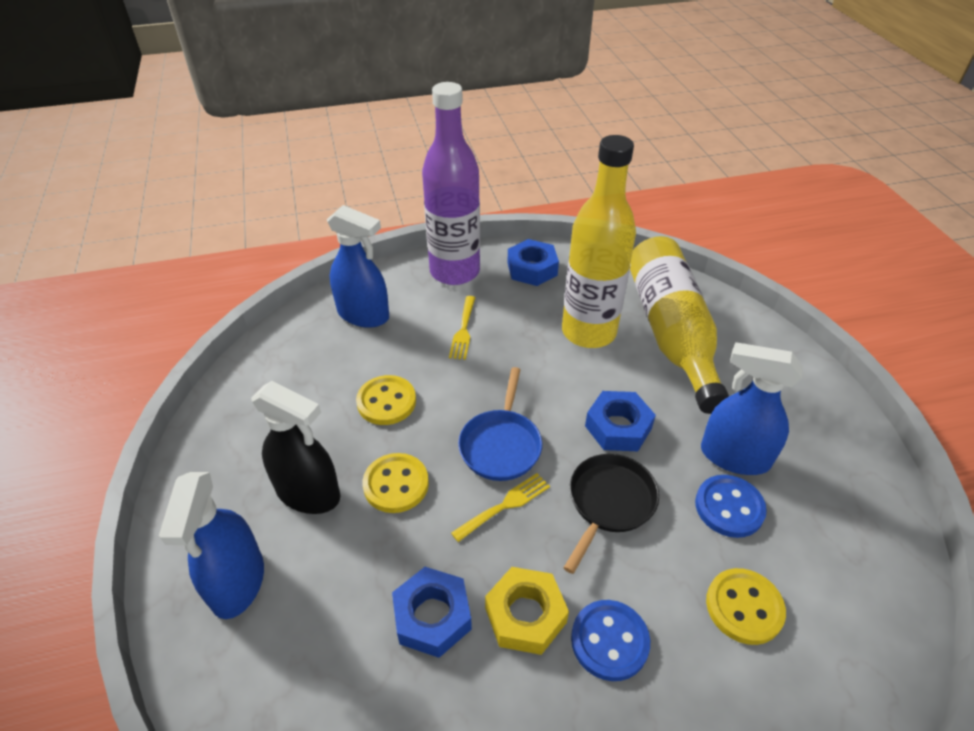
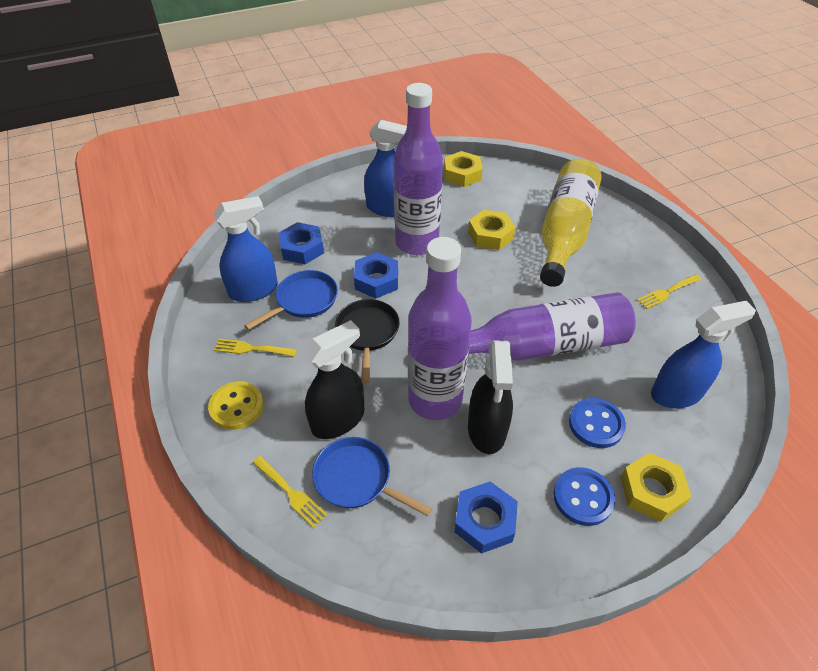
black spray bottle: 1 -> 2
blue pan: 1 -> 2
purple bottle: 1 -> 3
yellow bottle: 2 -> 1
yellow button: 3 -> 1
yellow fork: 2 -> 3
yellow nut: 1 -> 3

